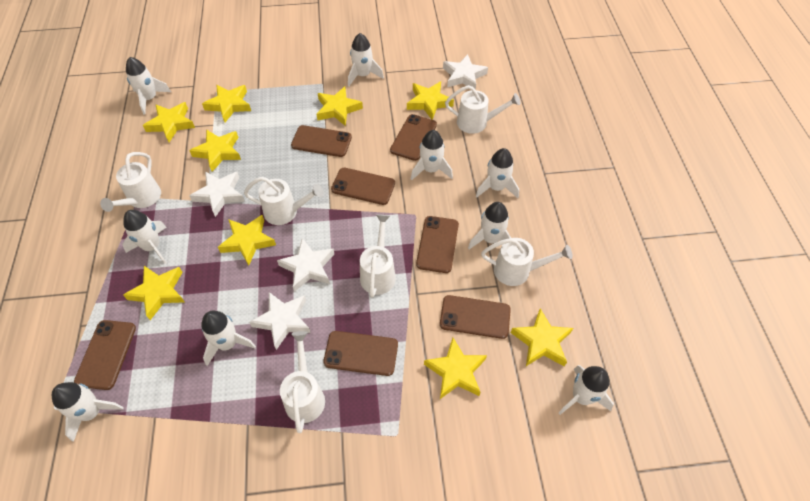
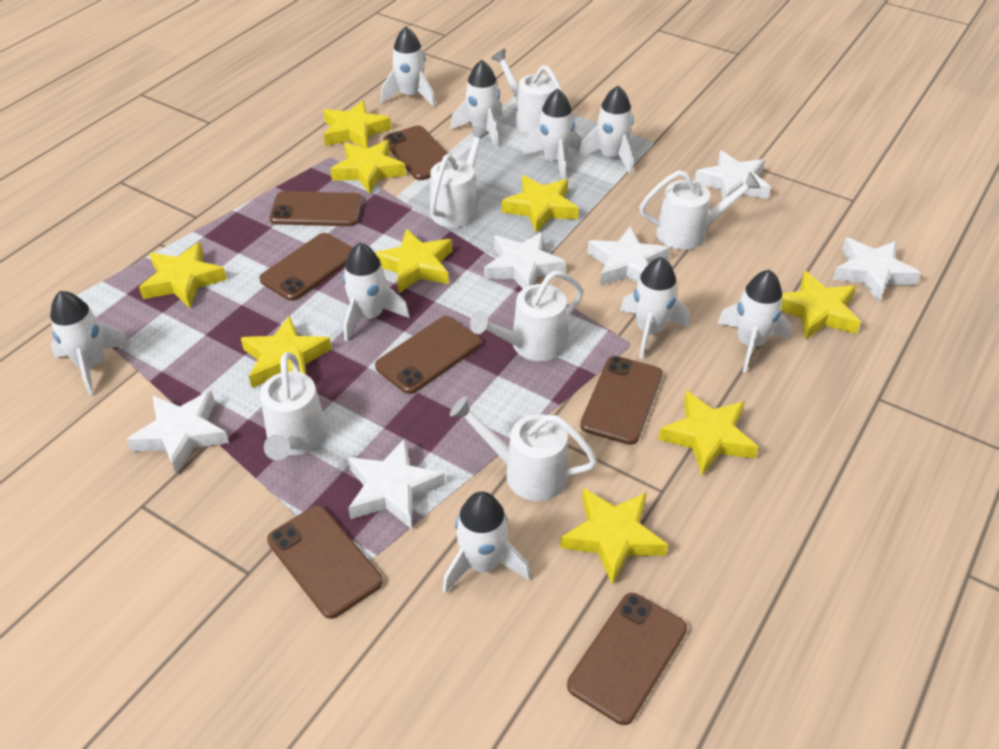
white star: 4 -> 6

